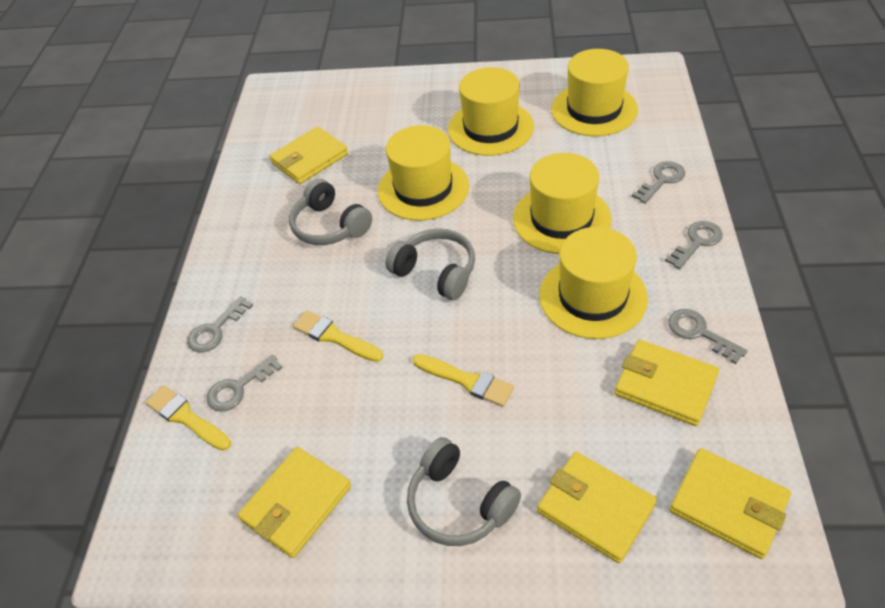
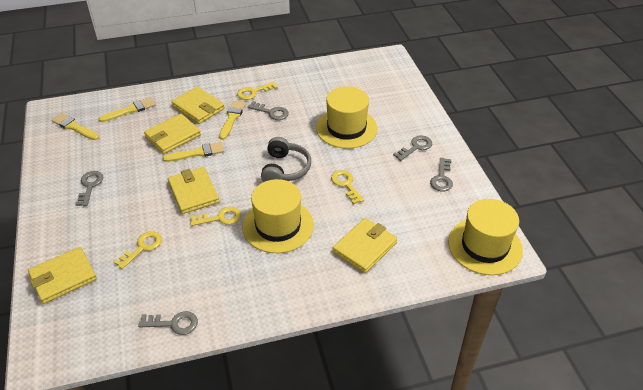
grey headphones: 3 -> 1
yellow brush: 3 -> 4
yellow hat: 5 -> 3
yellow key: 0 -> 4

